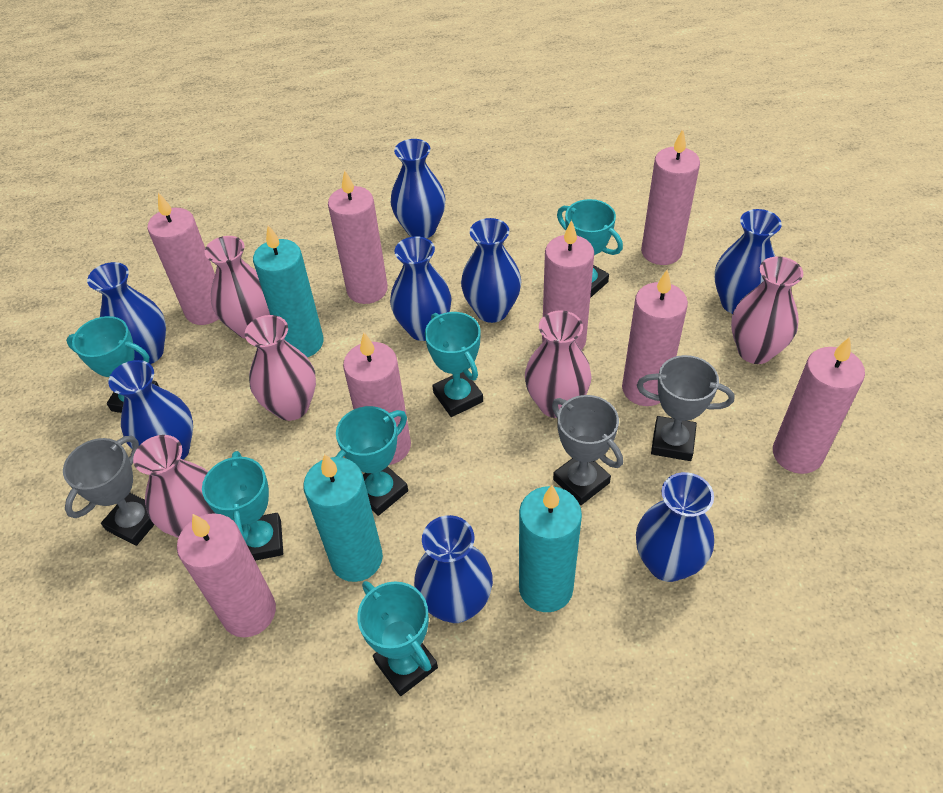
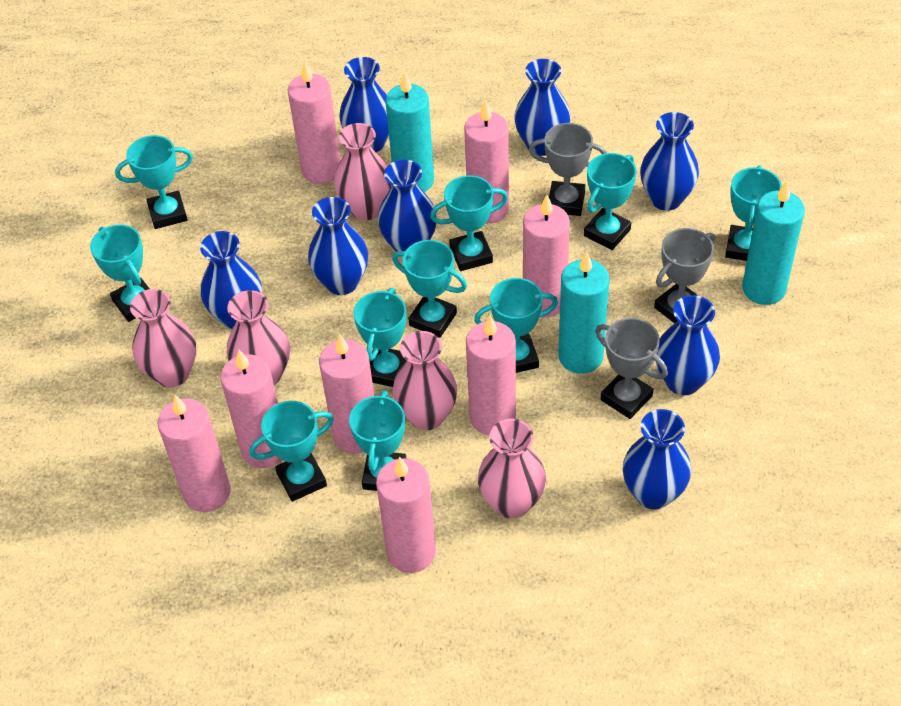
turquoise trophy: 6 -> 10

